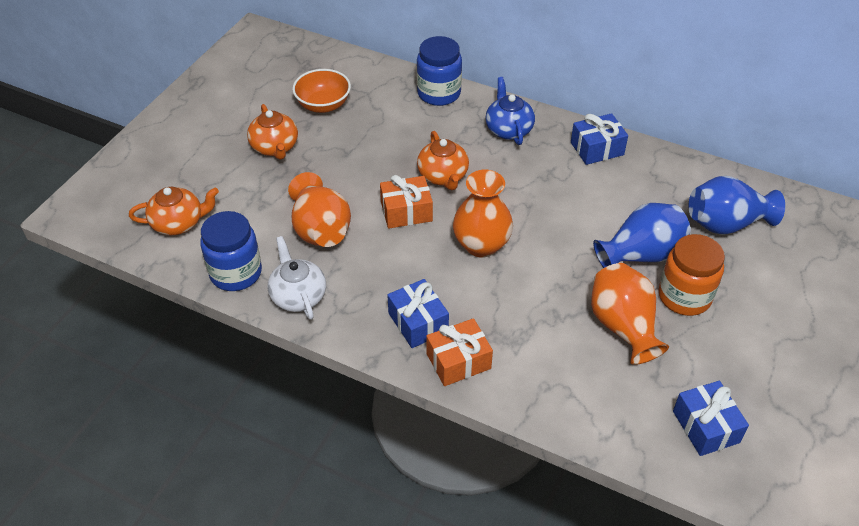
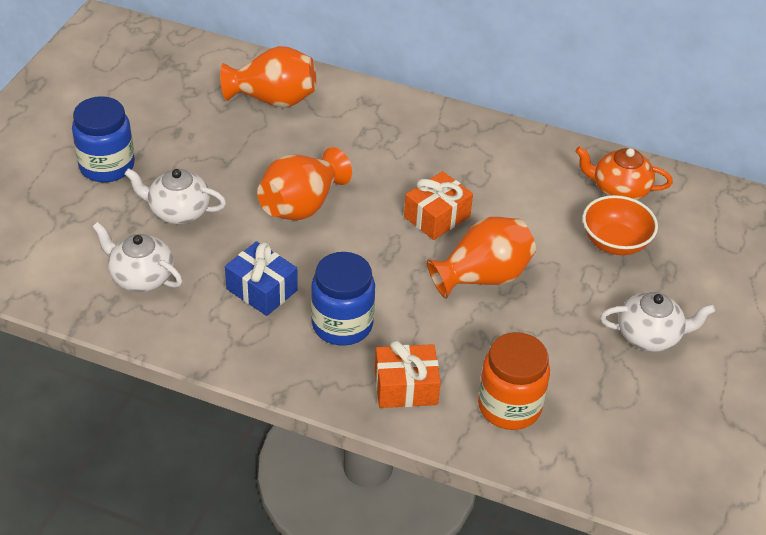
blue gift: 3 -> 1
blue teapot: 1 -> 0
blue vase: 2 -> 0
orange teapot: 3 -> 1
white teapot: 1 -> 3

